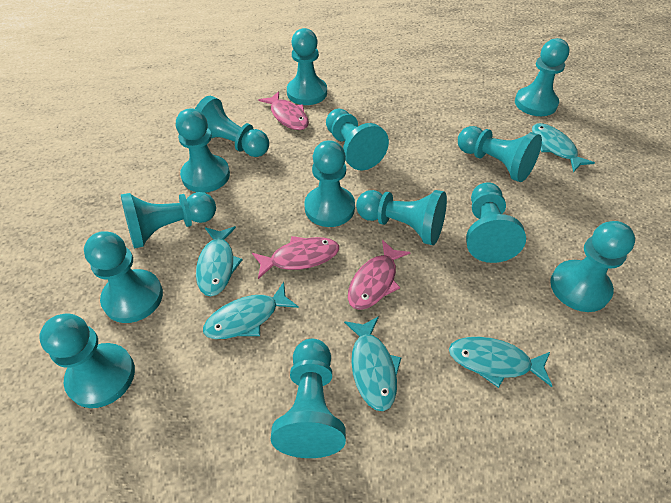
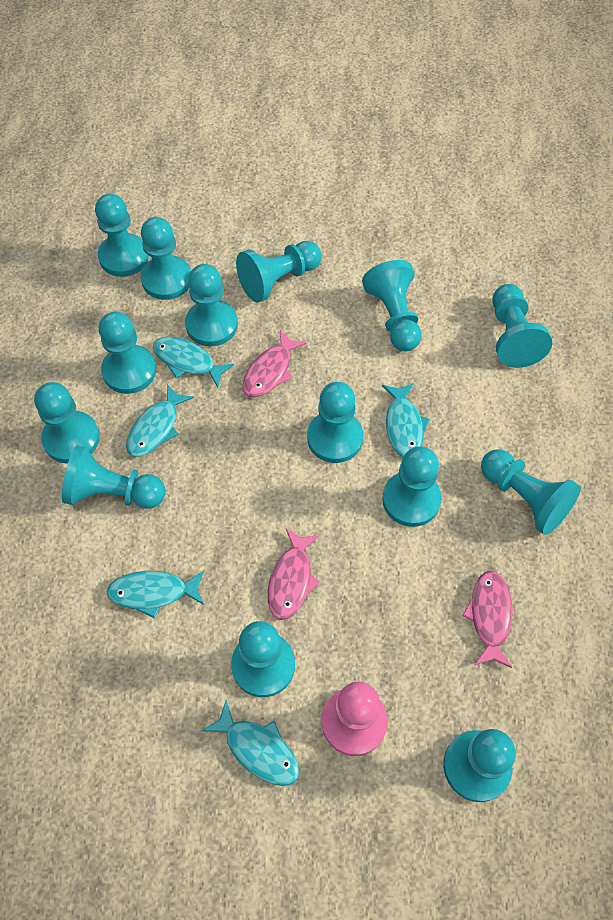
pink pawn: 0 -> 1

